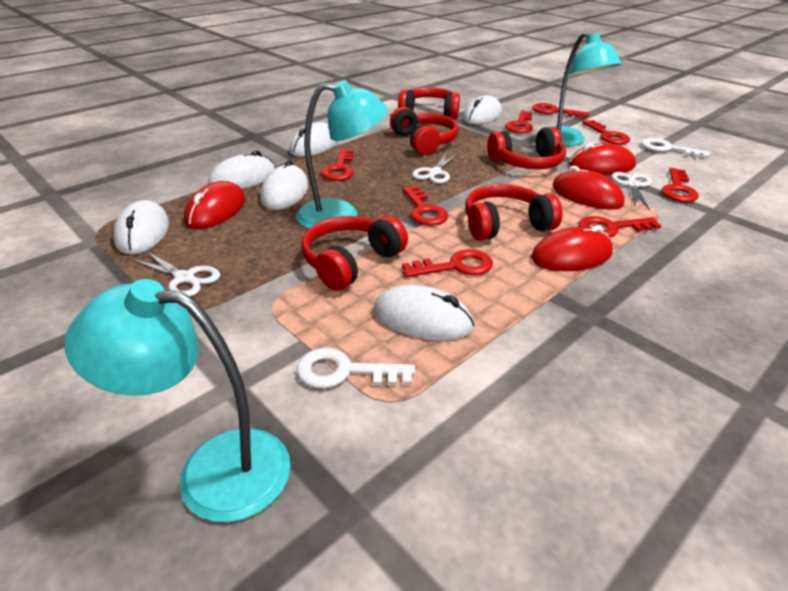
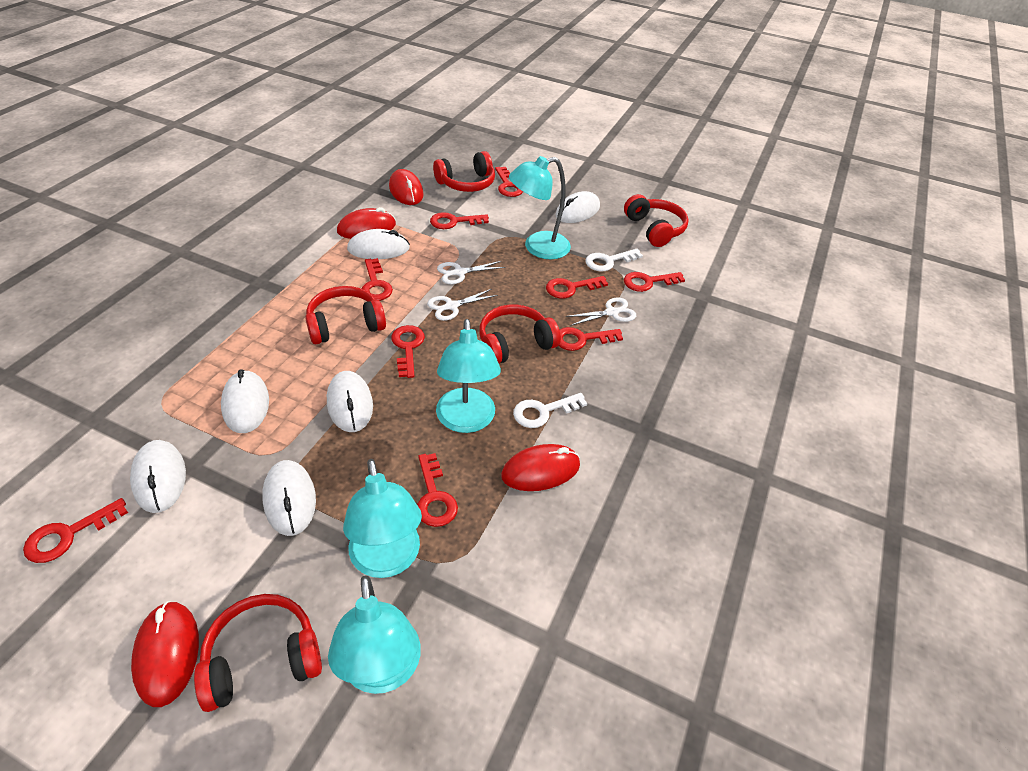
red key: 8 -> 9
turquoise lamp: 3 -> 4

